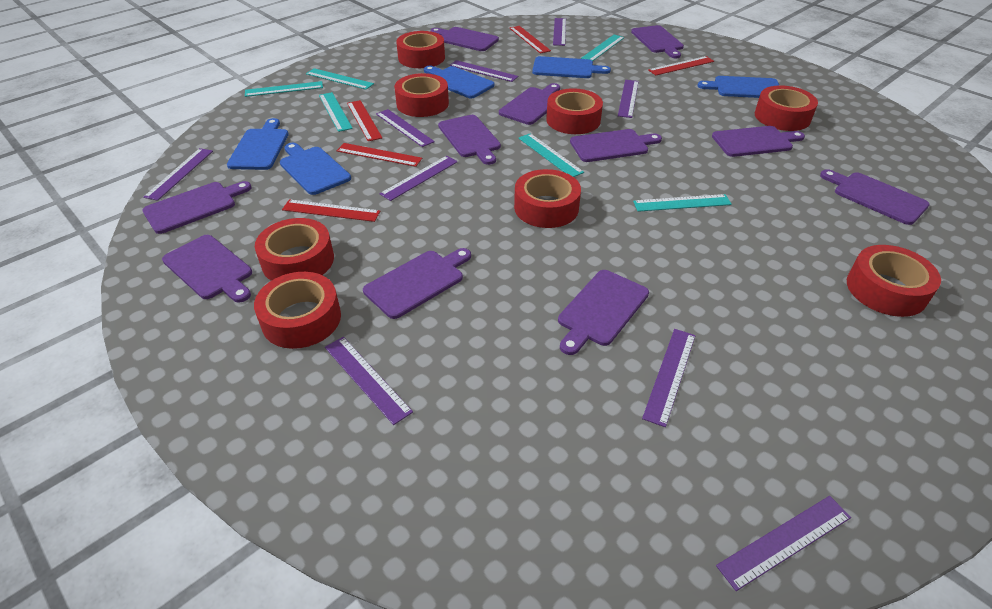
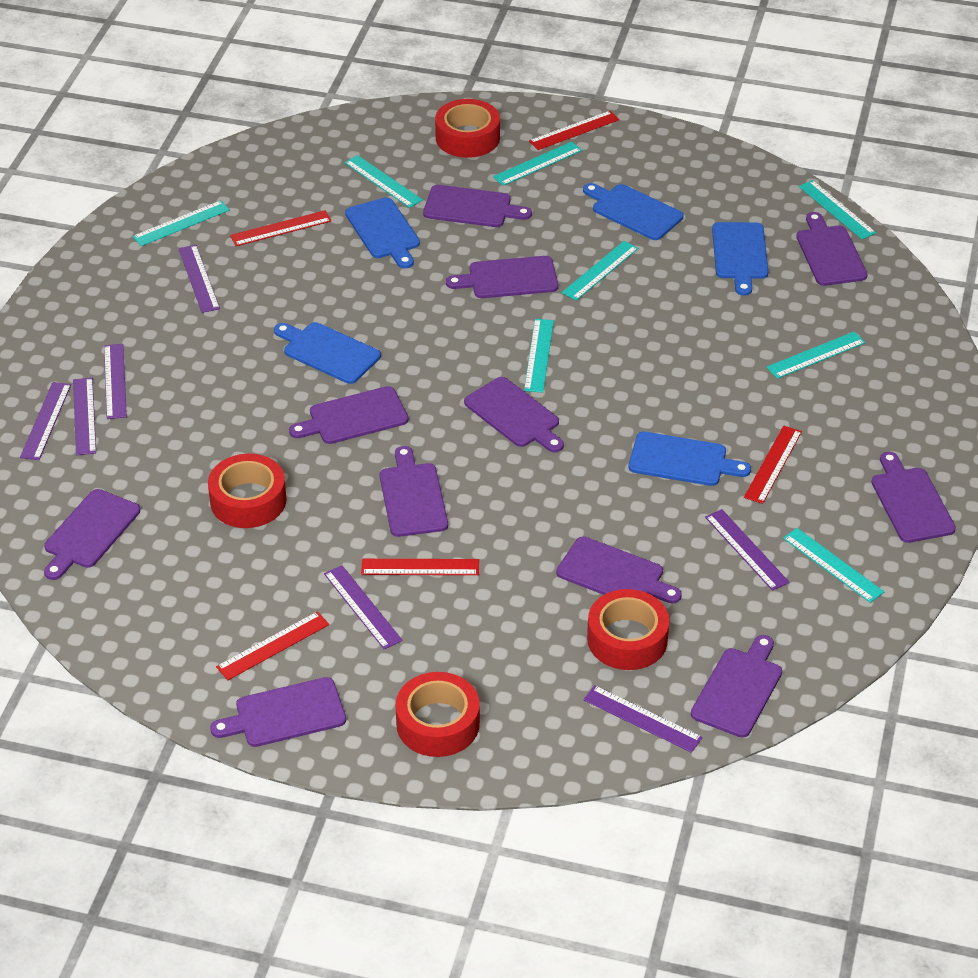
purple ruler: 9 -> 7
red tape: 8 -> 4
turquoise ruler: 6 -> 8

